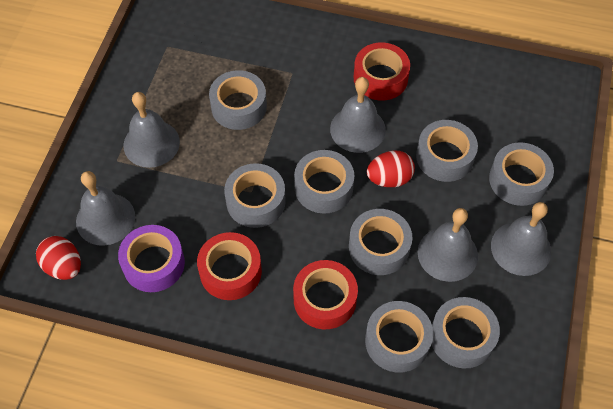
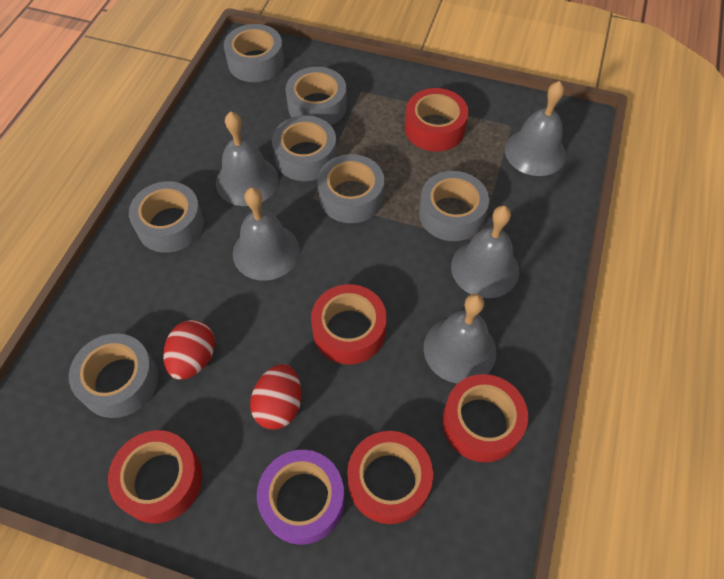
grey tape: 8 -> 7
red tape: 3 -> 5

